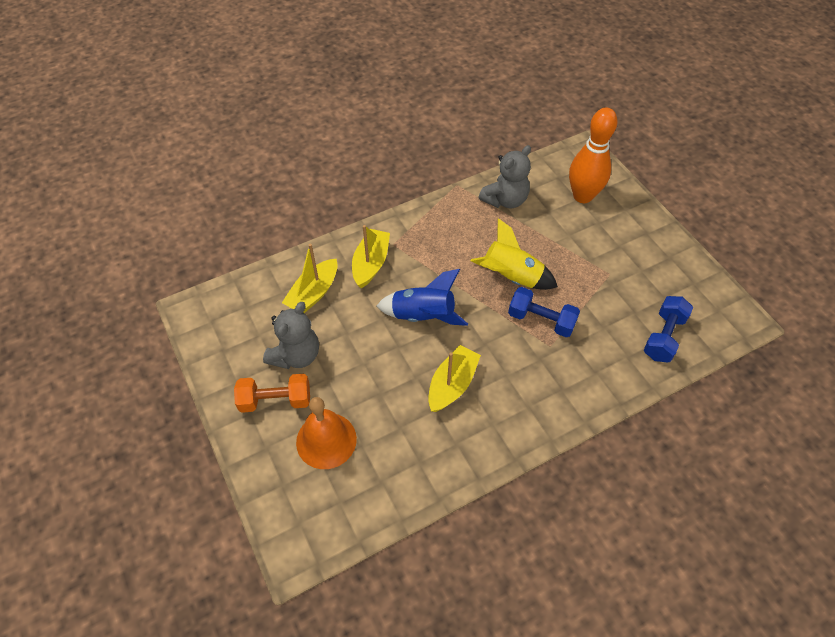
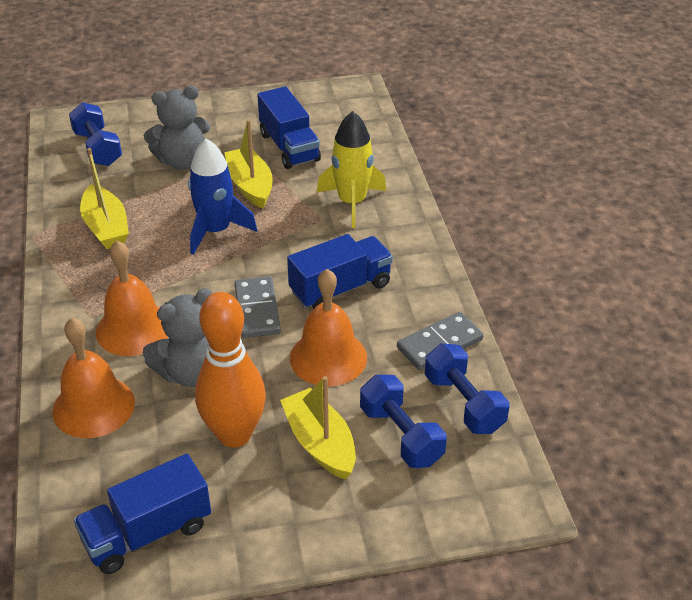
blue dumbbell: 2 -> 3
blue truck: 0 -> 3
grey domino: 0 -> 2
orange bell: 1 -> 3
orange dumbbell: 1 -> 0

